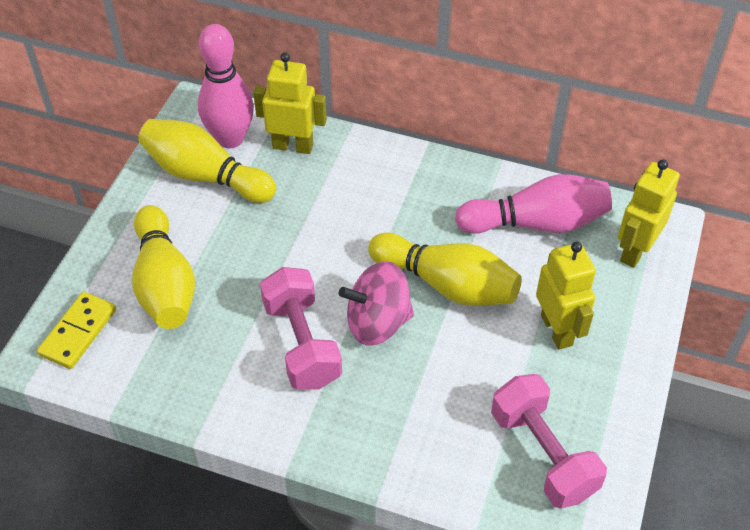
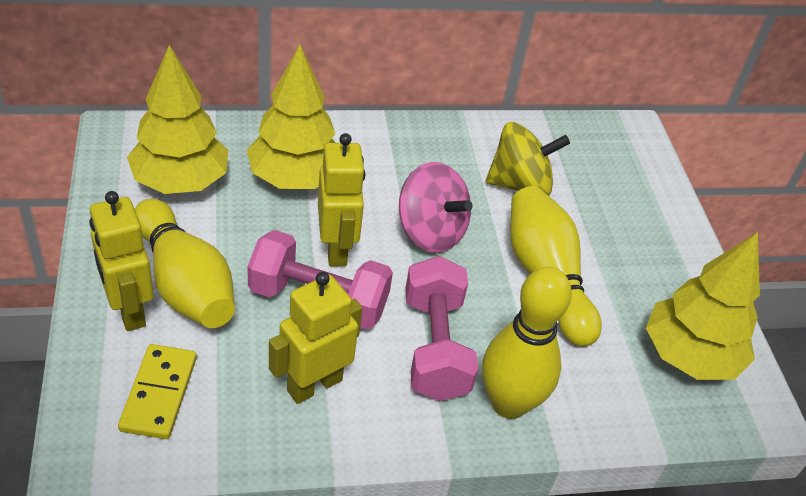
pink bowling pin: 2 -> 0
yellow spinning top: 0 -> 1
yellow tree: 0 -> 3

